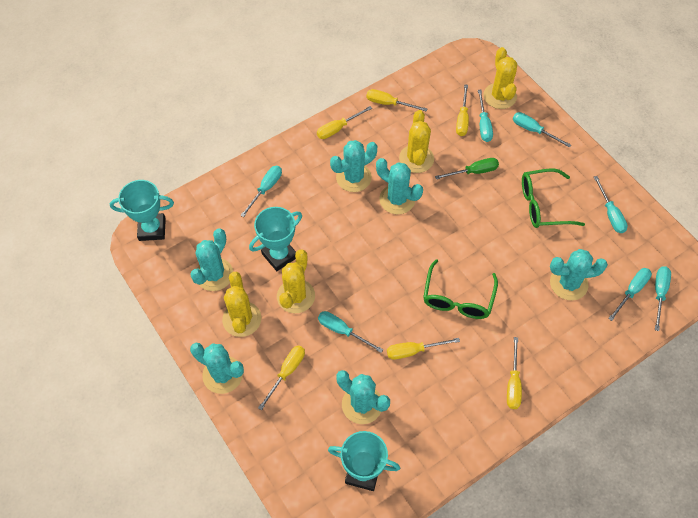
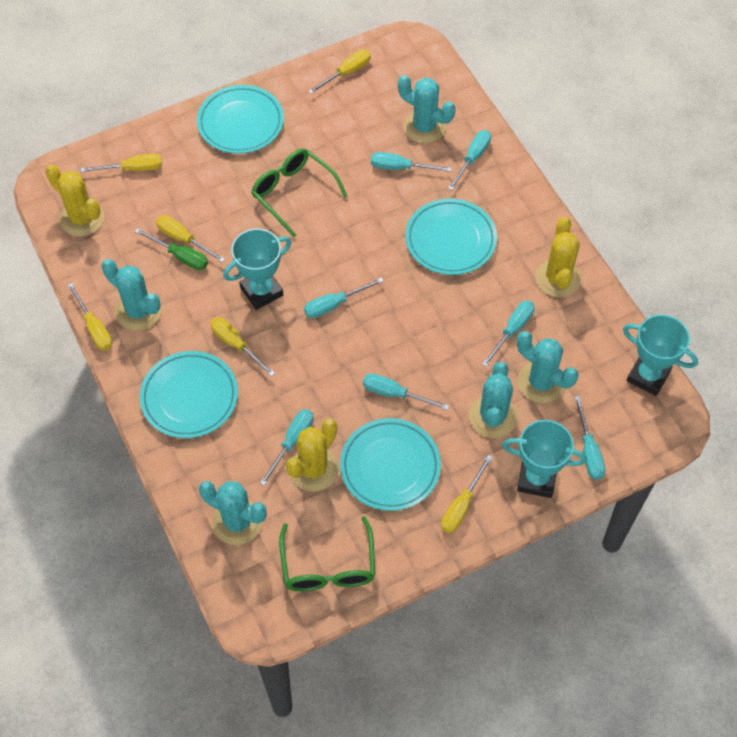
turquoise cactus: 6 -> 5
turquoise plate: 0 -> 4
yellow cactus: 4 -> 3

